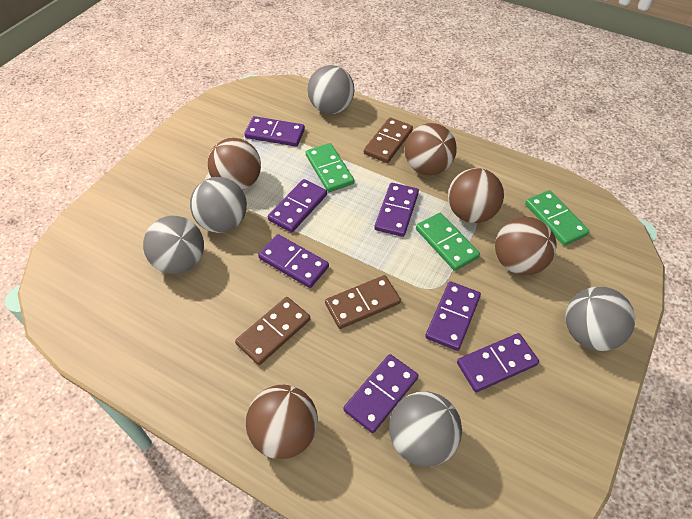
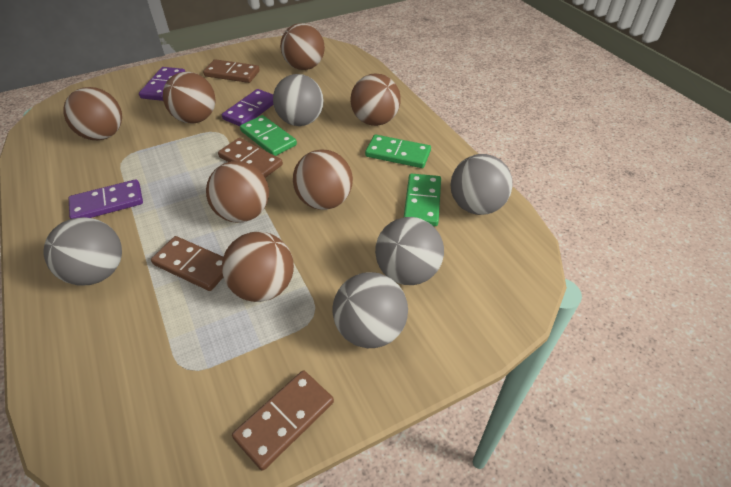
brown ball: 5 -> 7
brown domino: 3 -> 4
purple domino: 7 -> 3

